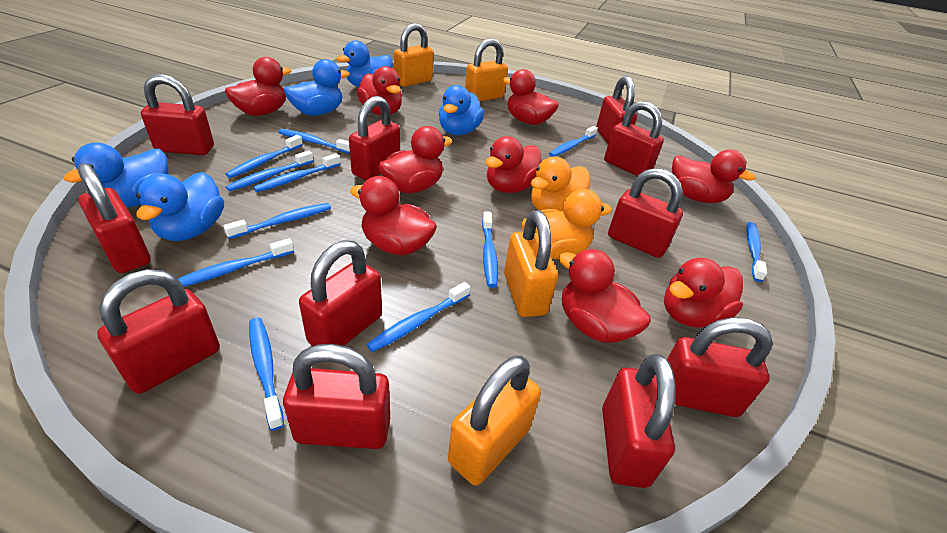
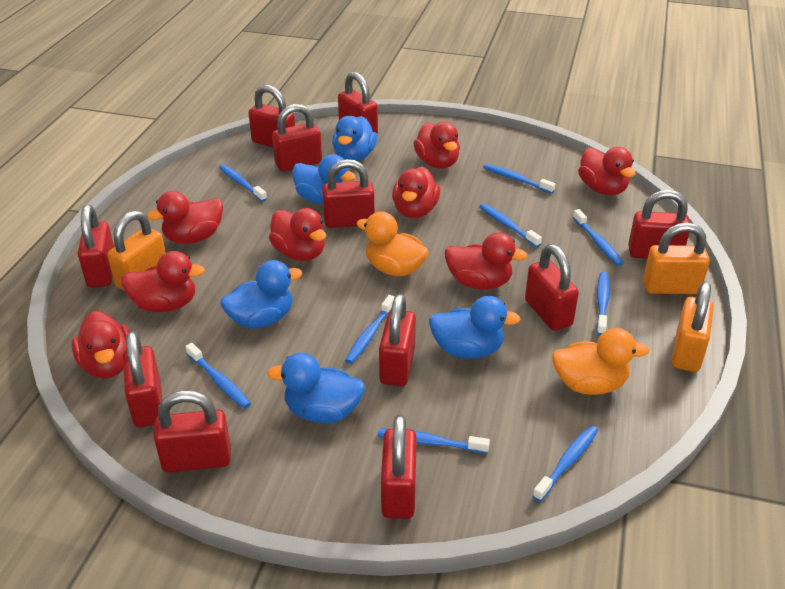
blue toothbrush: 11 -> 9
orange padlock: 4 -> 3
red duck: 9 -> 8

